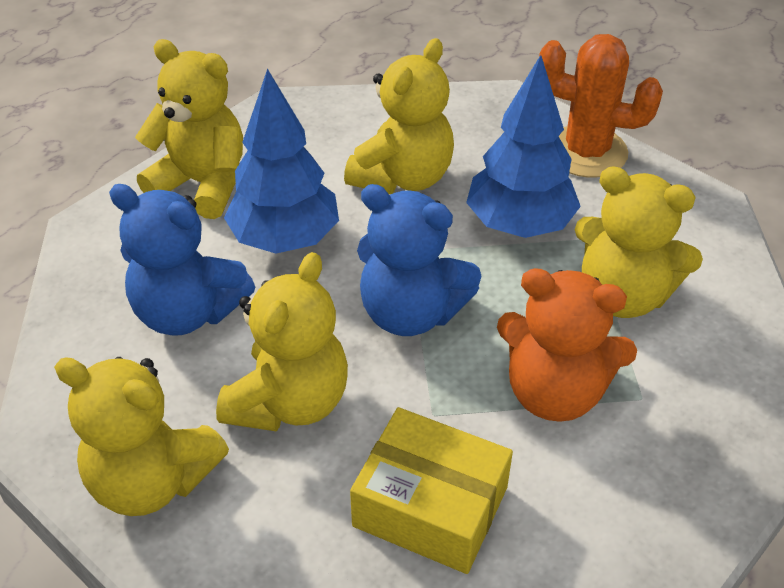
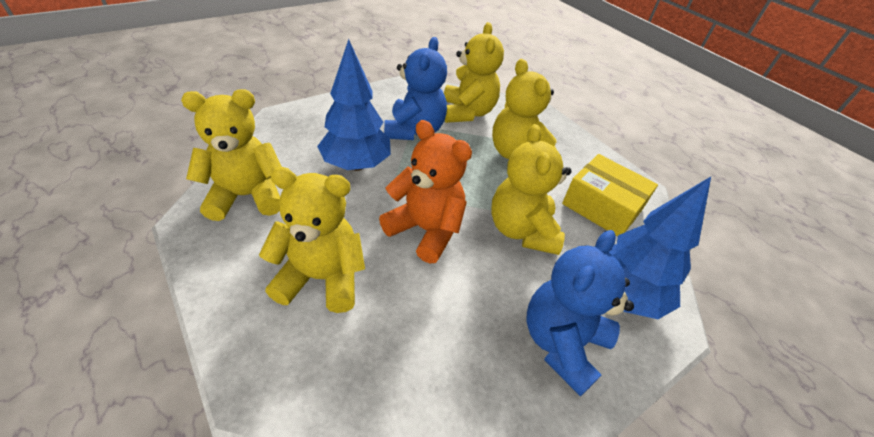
orange cactus: 1 -> 0

